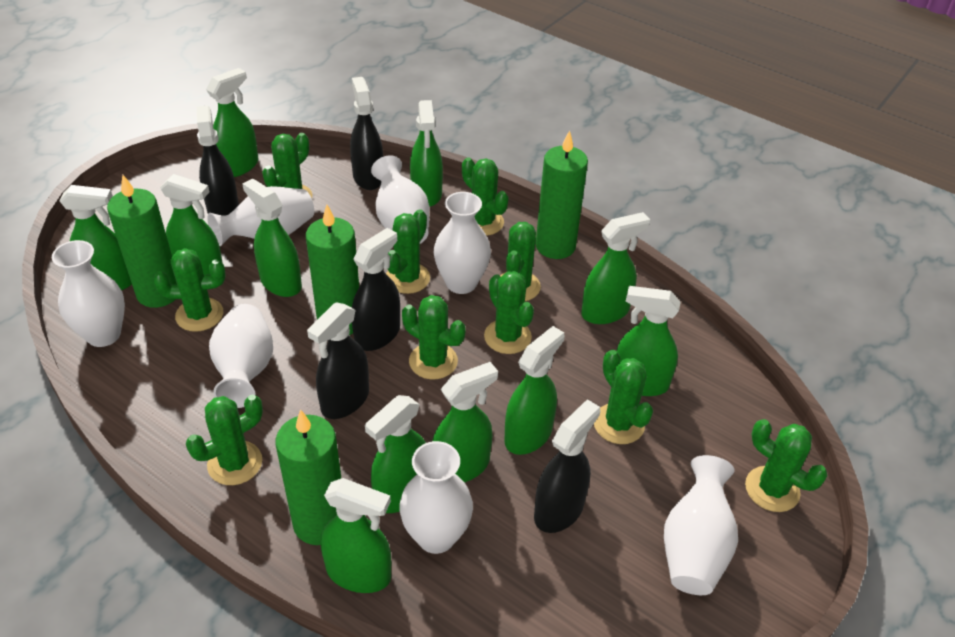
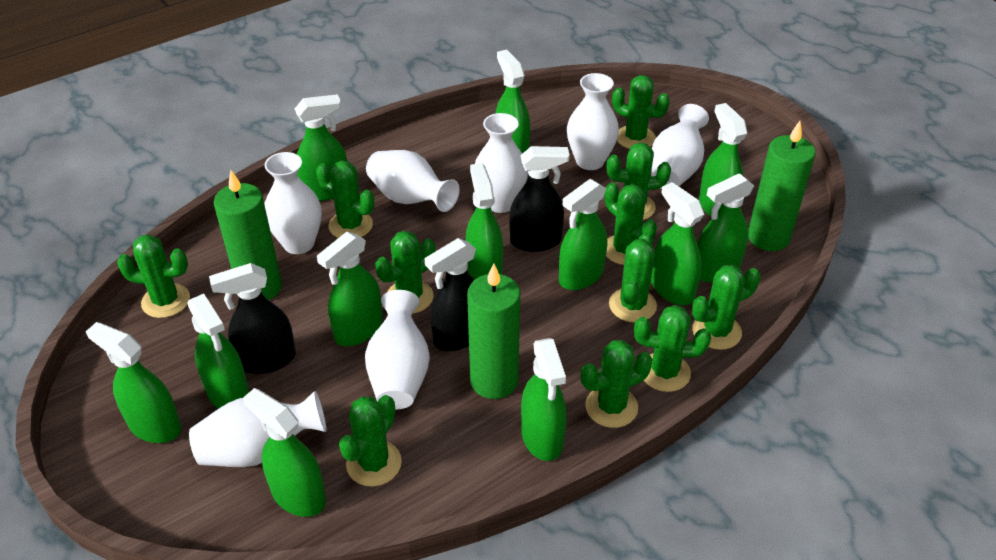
black spray bottle: 5 -> 3
green cactus: 10 -> 11
green candle: 4 -> 3
green spray bottle: 11 -> 12

